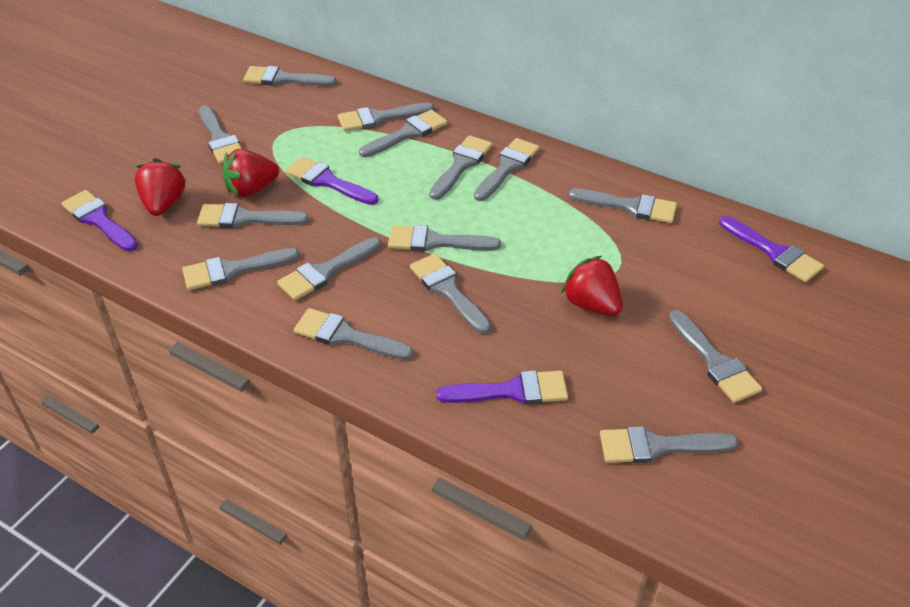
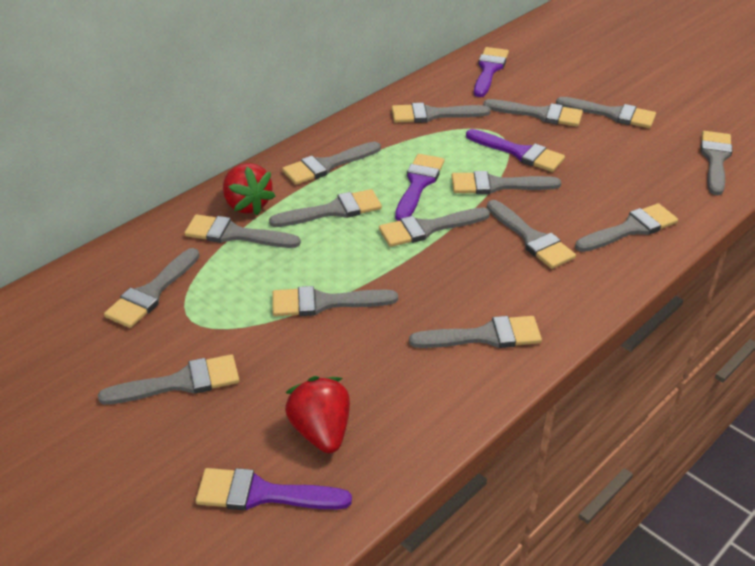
red strawberry: 3 -> 2

